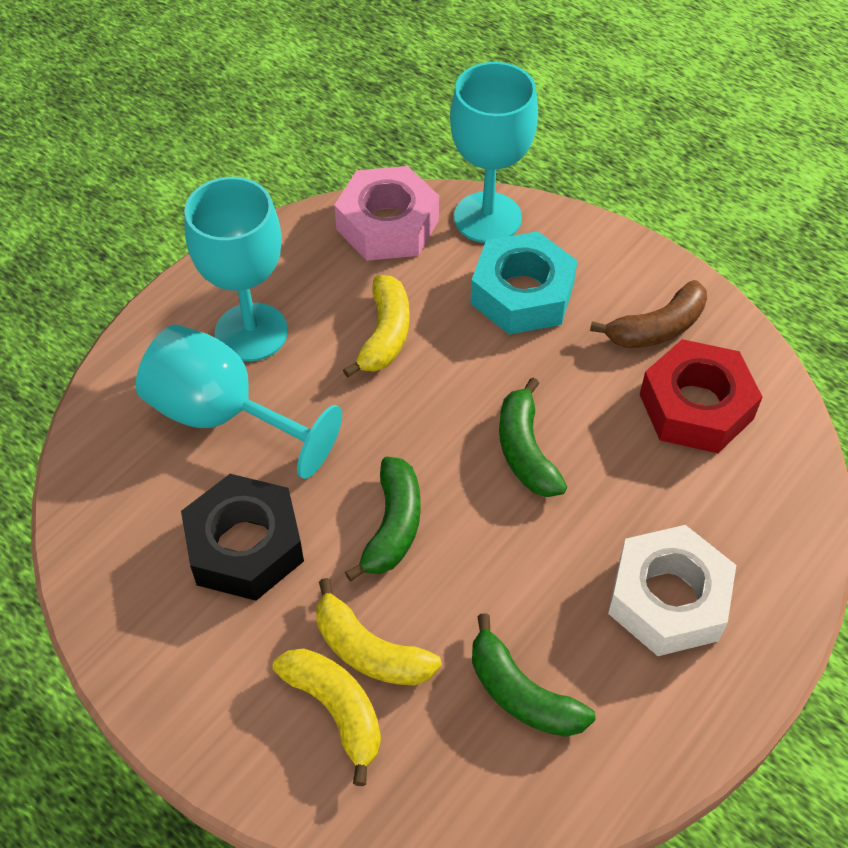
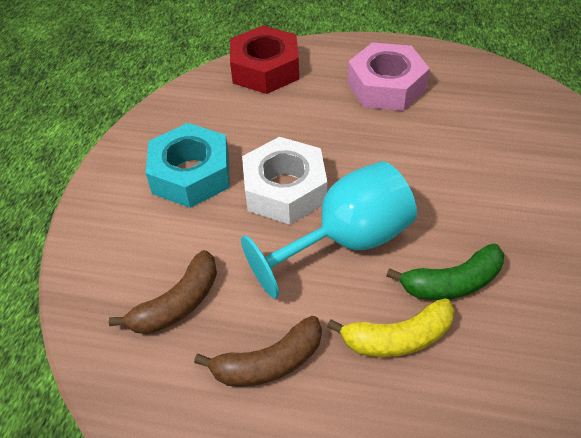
black nut: 1 -> 0
brown banana: 1 -> 2
green banana: 3 -> 1
turquoise goblet: 3 -> 1
yellow banana: 3 -> 1

